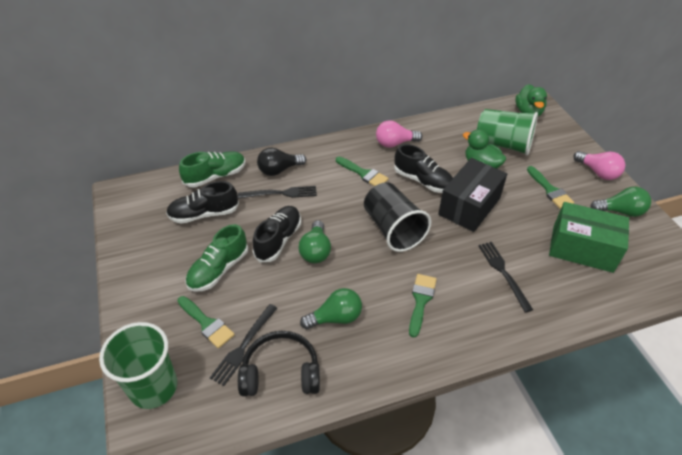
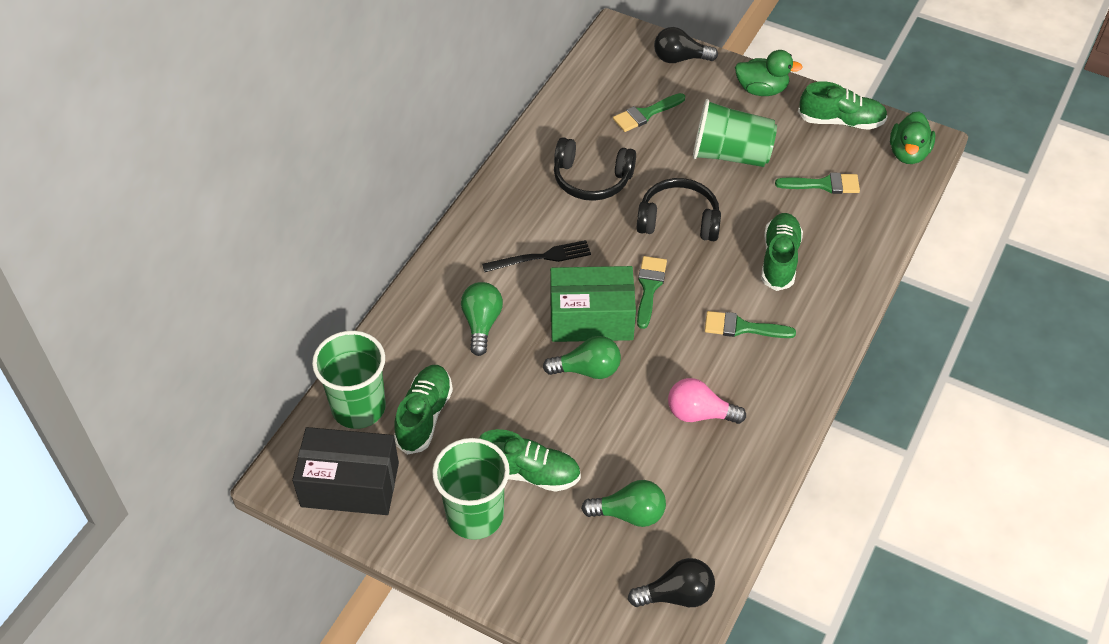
black cup: 1 -> 0
black fork: 3 -> 1
black headphones: 1 -> 2
black light bulb: 1 -> 2
black shoe: 3 -> 0
green cup: 2 -> 3
green shoe: 2 -> 4
pink light bulb: 2 -> 1

